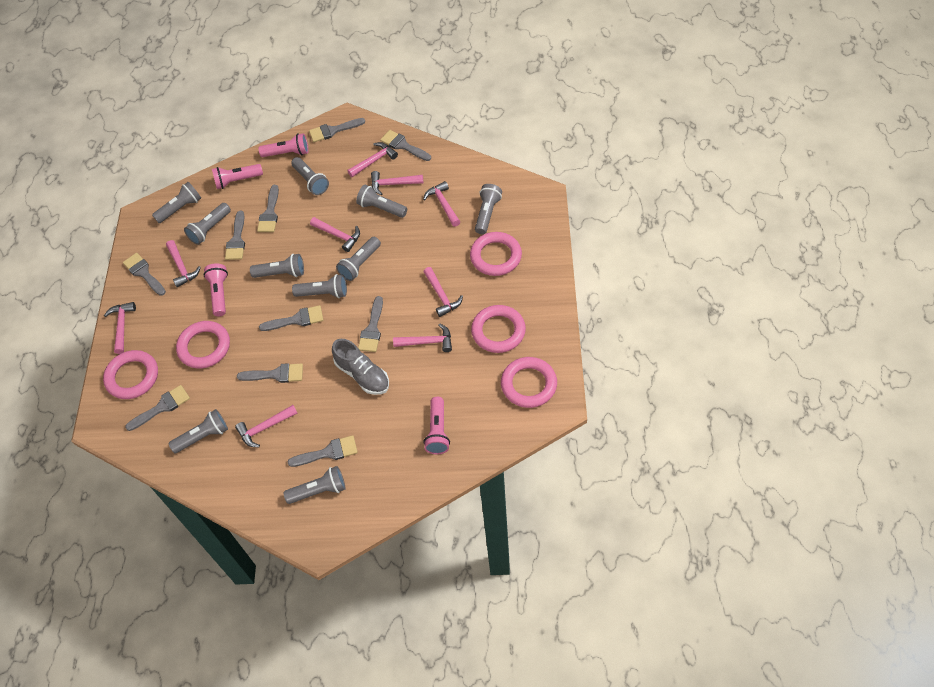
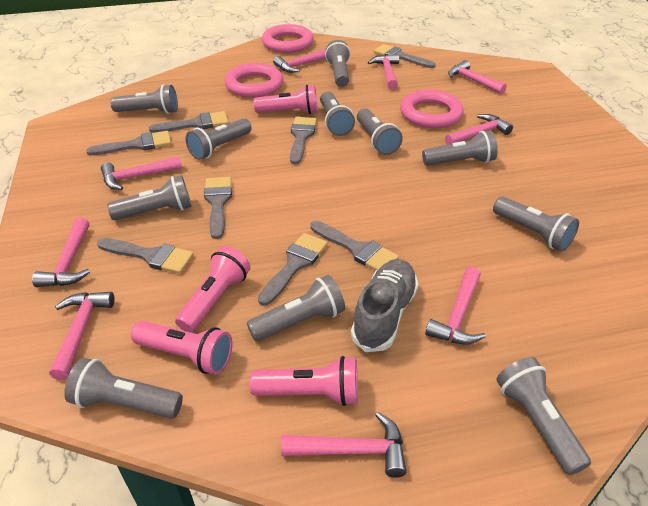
grey brush: 10 -> 8
grey flashlight: 10 -> 11
pink ring: 5 -> 3

